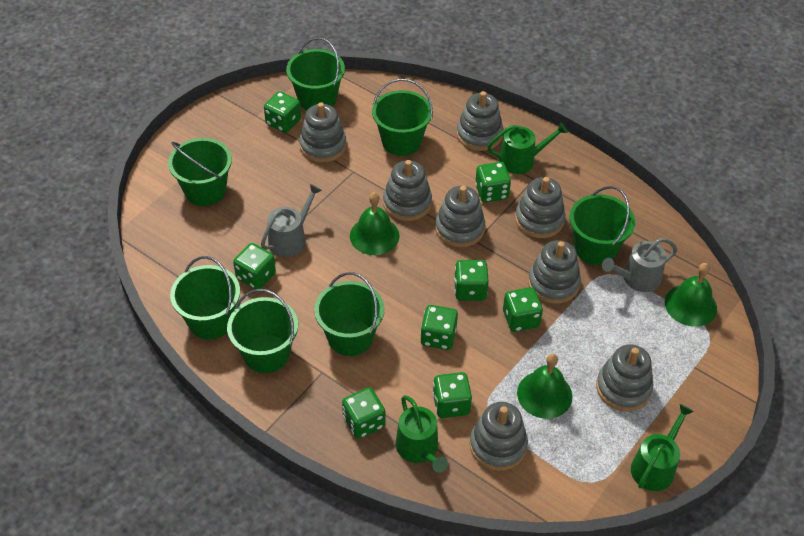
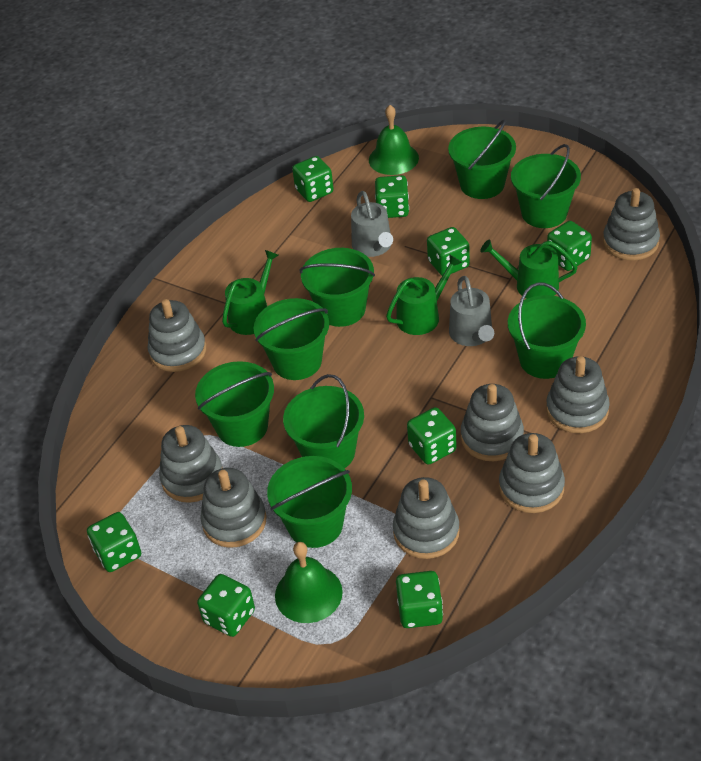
green bell: 3 -> 2
green bucket: 7 -> 8

